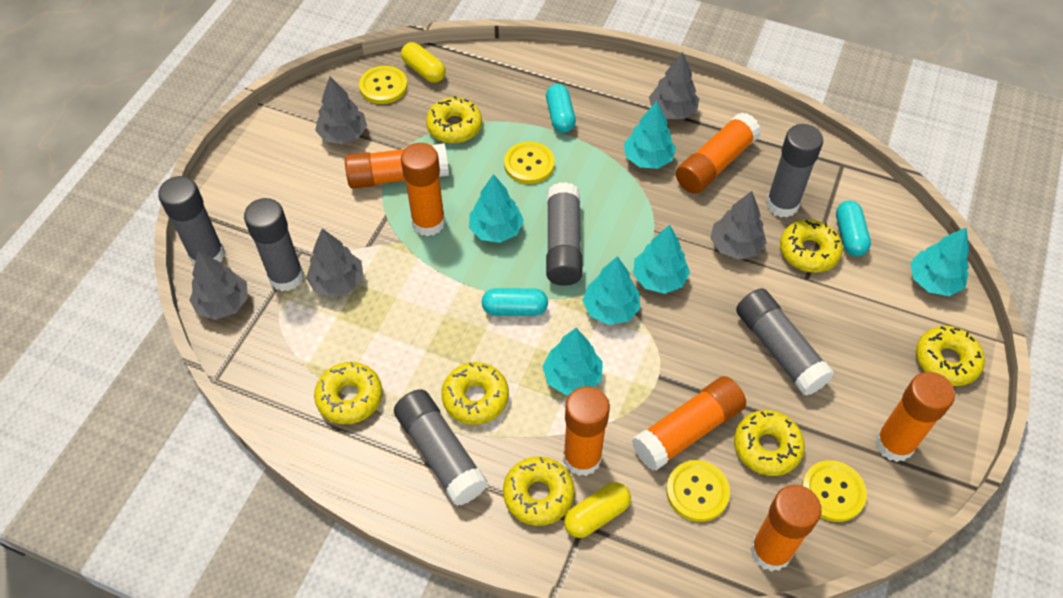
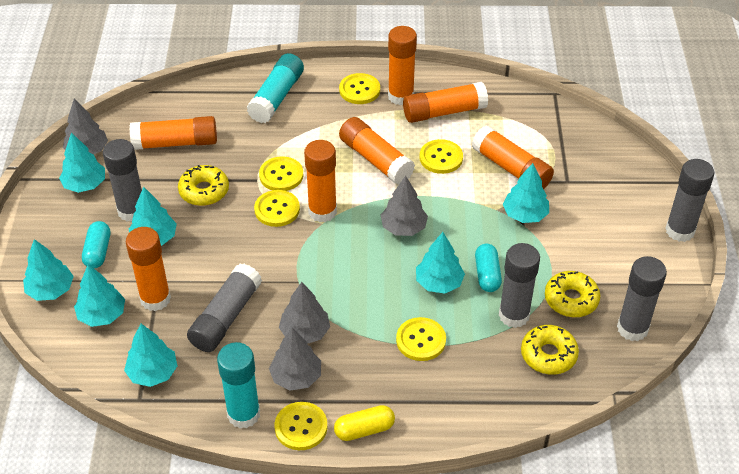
grey glue stick: 6 -> 5
grey tree: 5 -> 4
turquoise capsule: 3 -> 2
turquoise glue stick: 0 -> 2
turquoise tree: 6 -> 7
yellow button: 4 -> 6
yellow capsule: 2 -> 1
yellow donut: 7 -> 3

